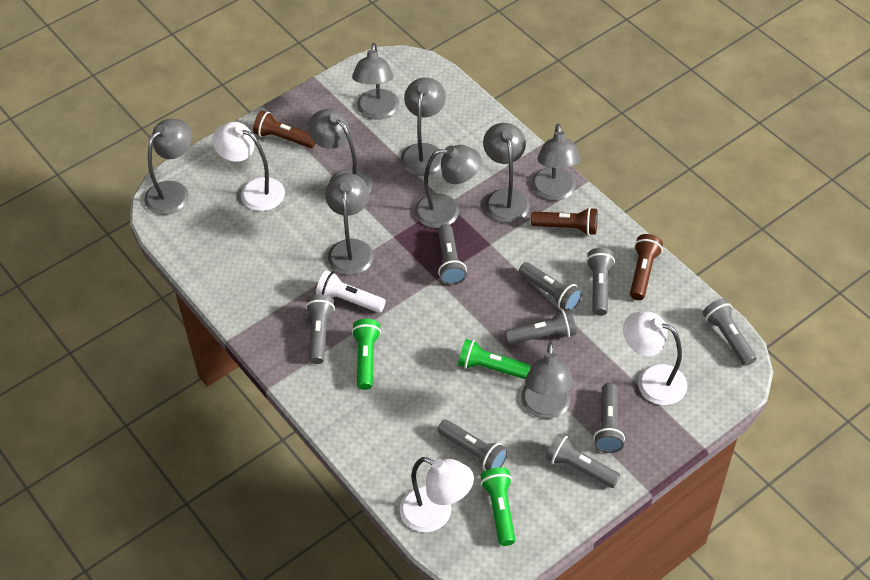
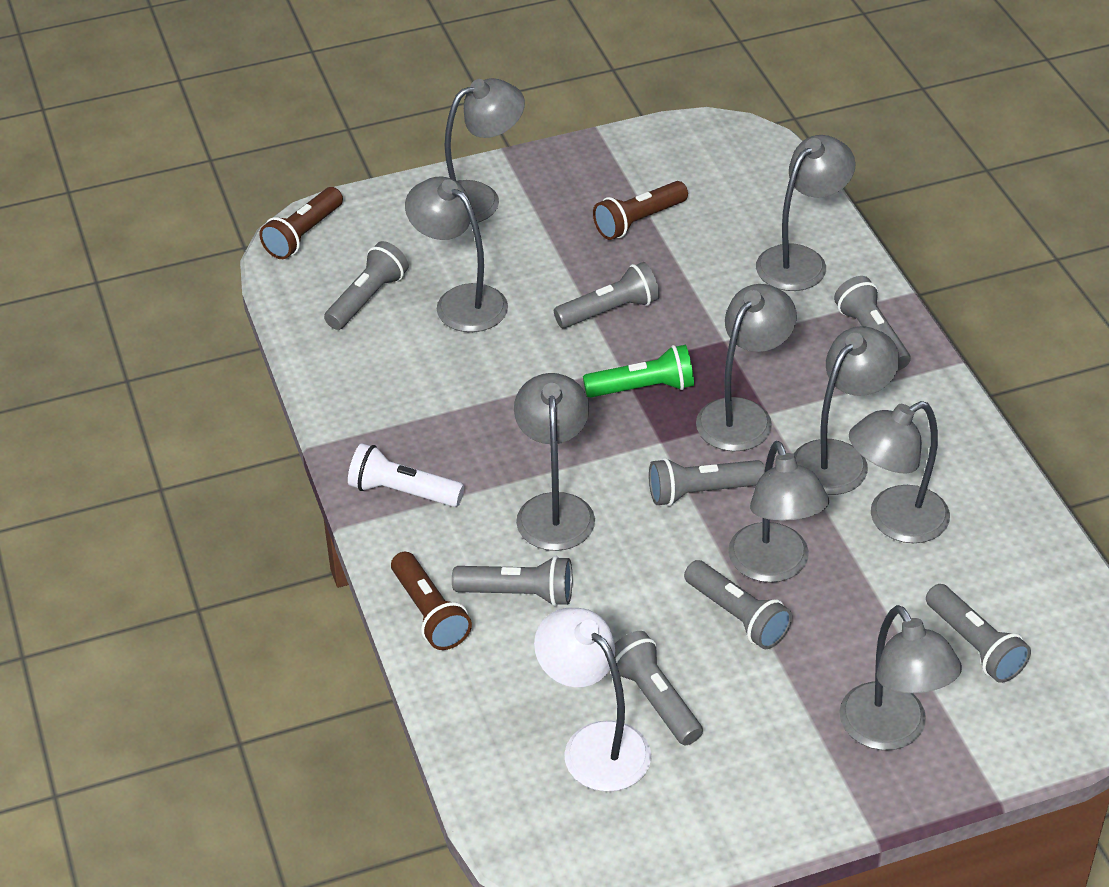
green flashlight: 3 -> 1
grey flashlight: 9 -> 8
white lamp: 3 -> 1

